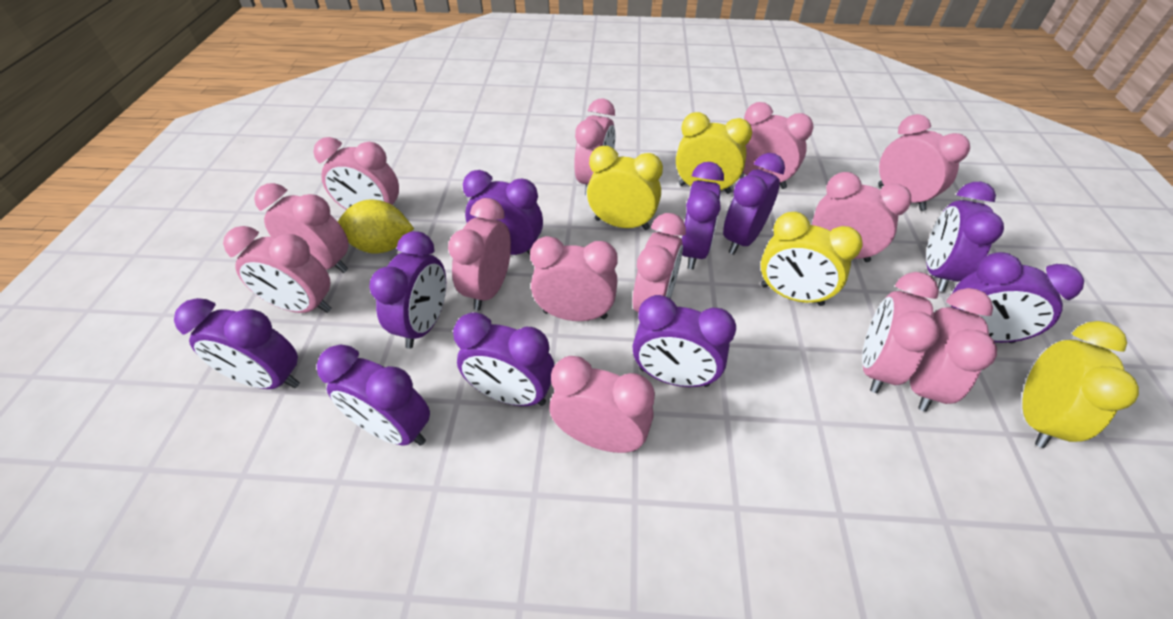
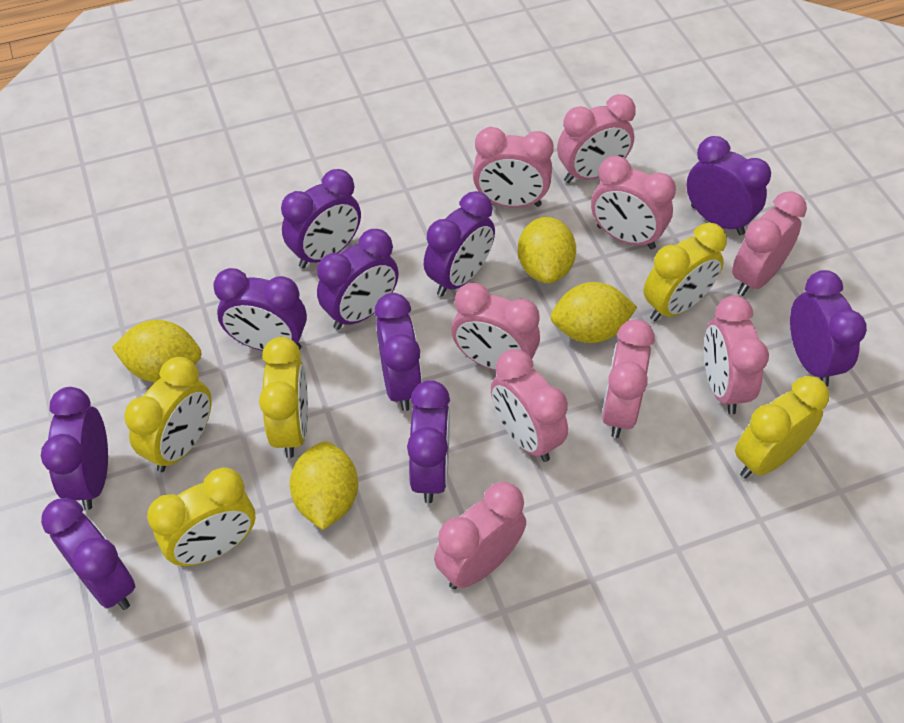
pink clock: 13 -> 9
yellow clock: 4 -> 5
yellow lemon: 1 -> 4

